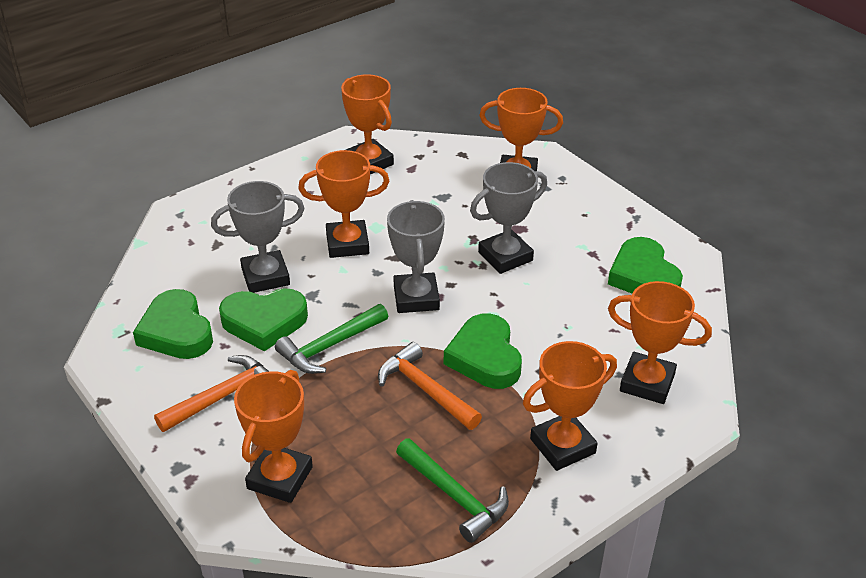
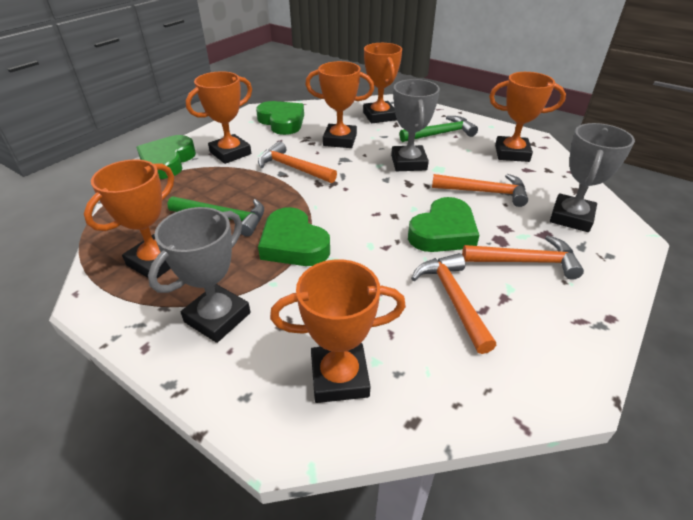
orange hammer: 2 -> 4

